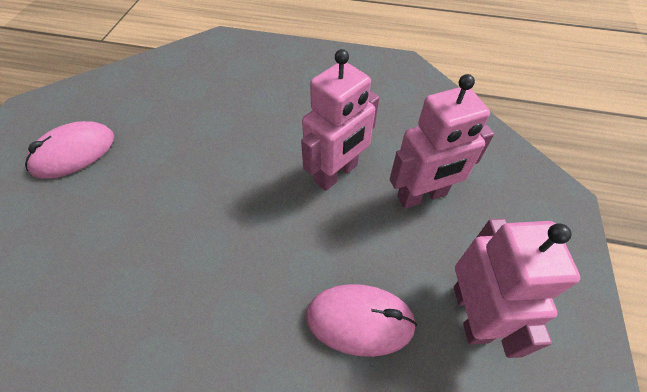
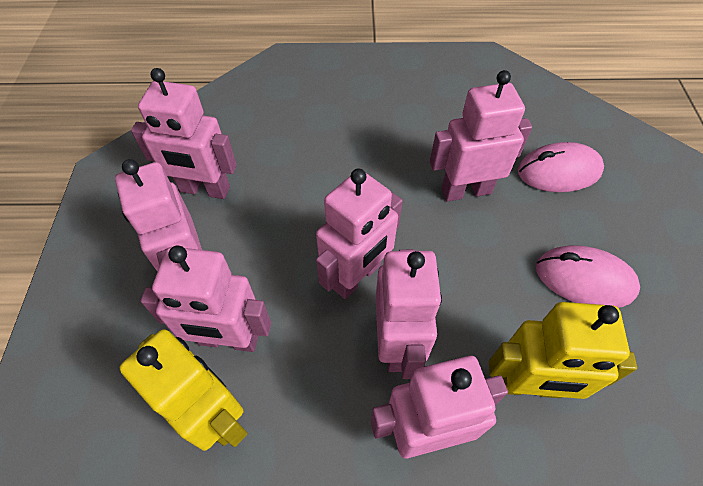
pink robot: 3 -> 7
yellow robot: 0 -> 2

